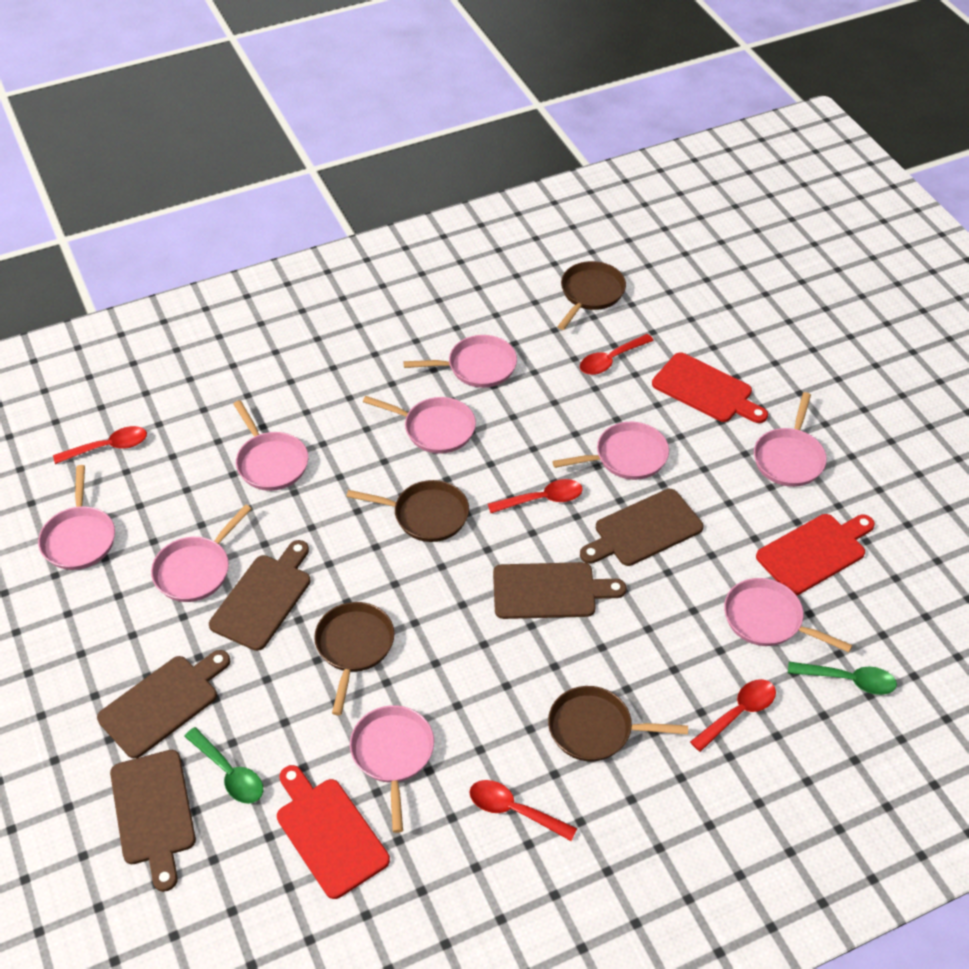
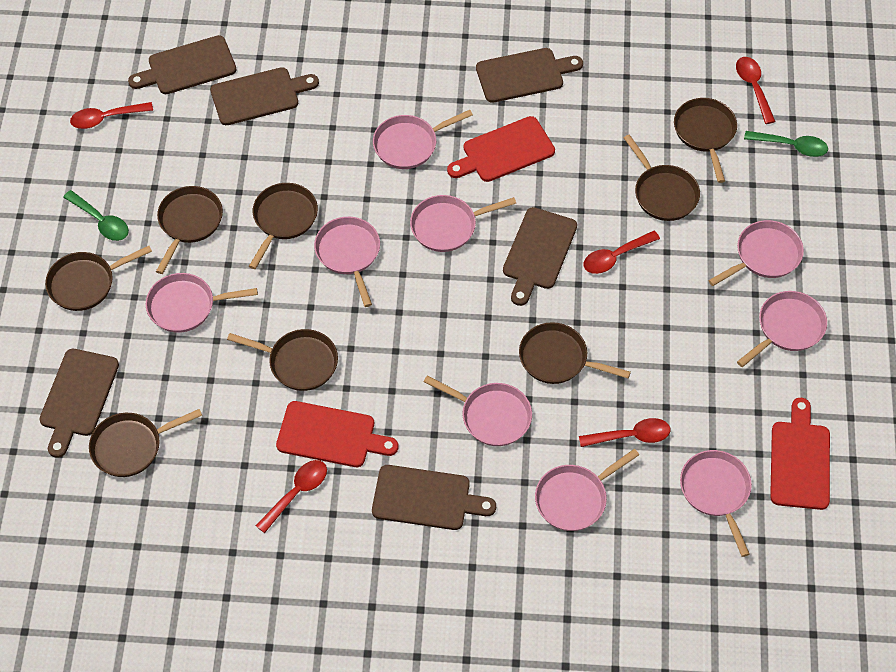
brown cutting board: 5 -> 6
brown pan: 4 -> 8

